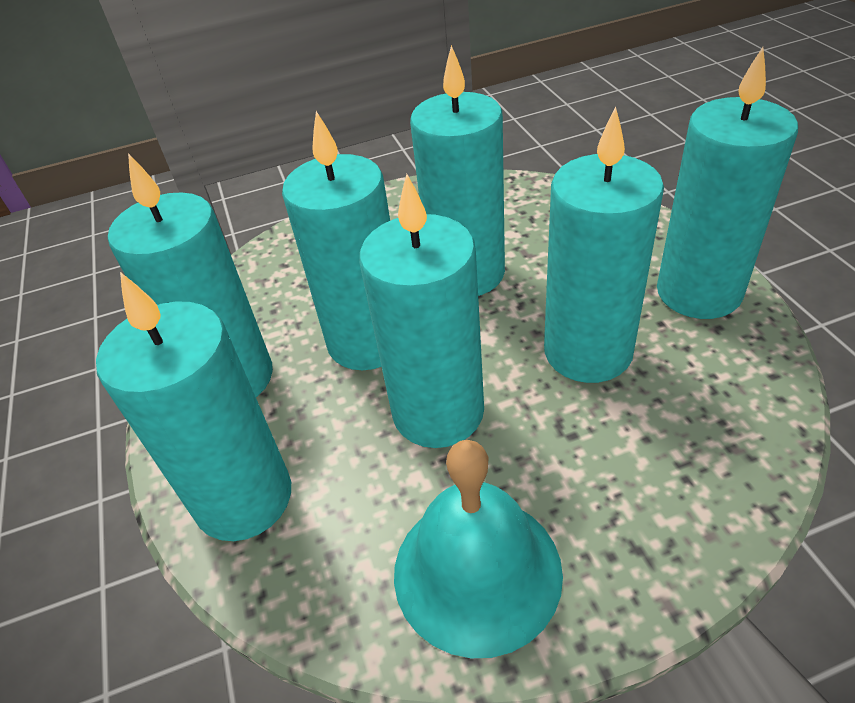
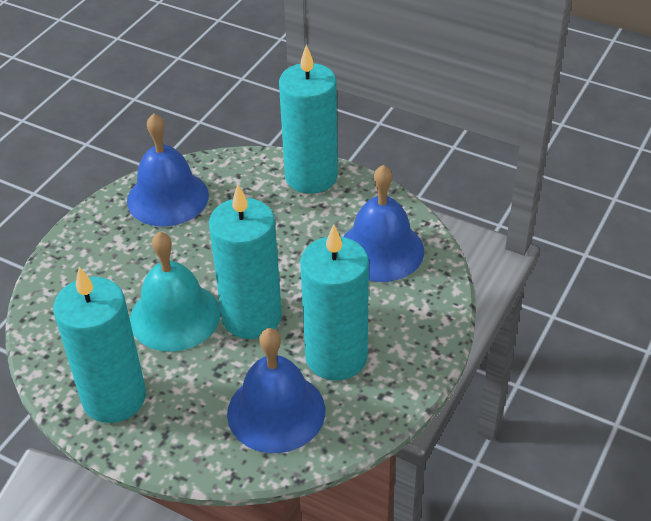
blue bell: 0 -> 3
turquoise candle: 7 -> 4

